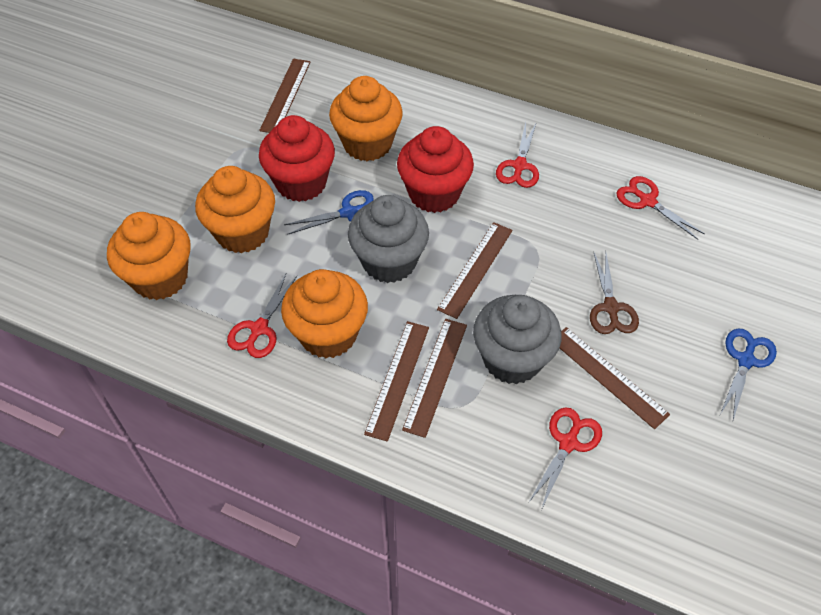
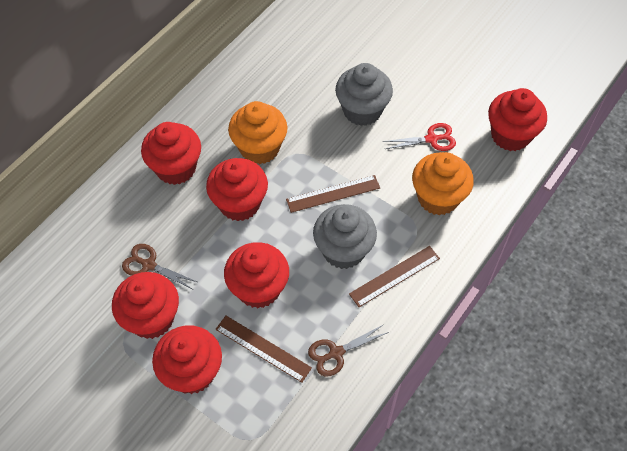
blue scissors: 2 -> 0
brown ruler: 5 -> 3
brown scissors: 1 -> 2
orange cupcake: 4 -> 2
red cupcake: 2 -> 6
red scissors: 4 -> 1

